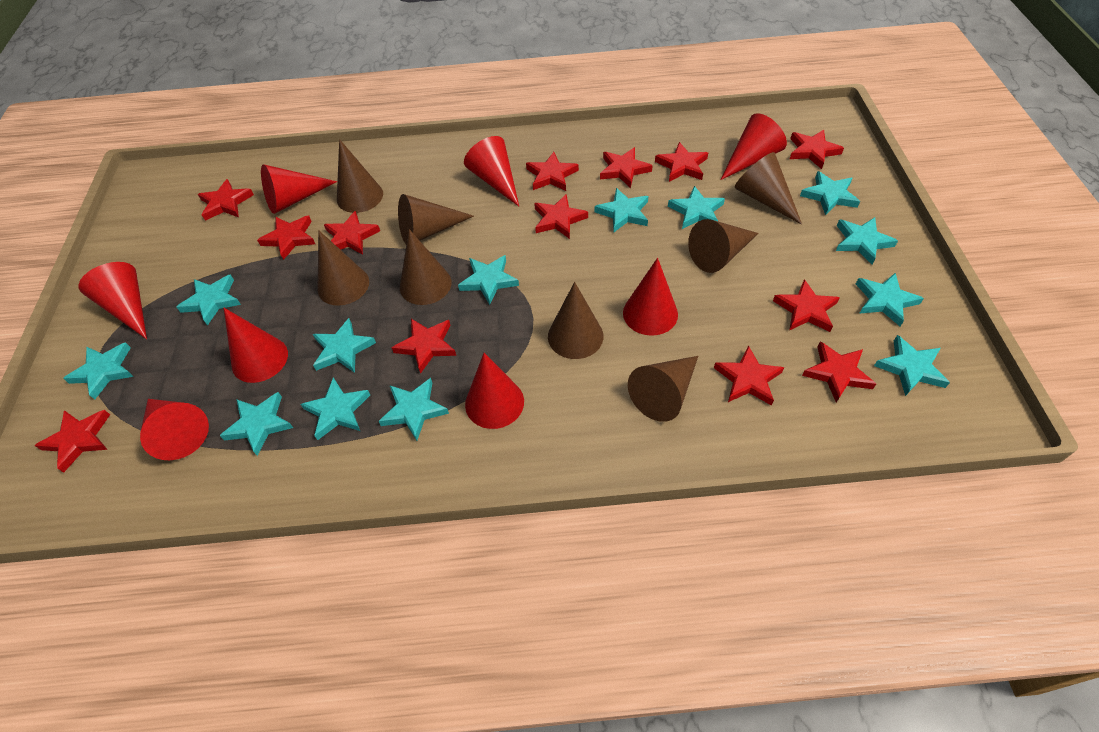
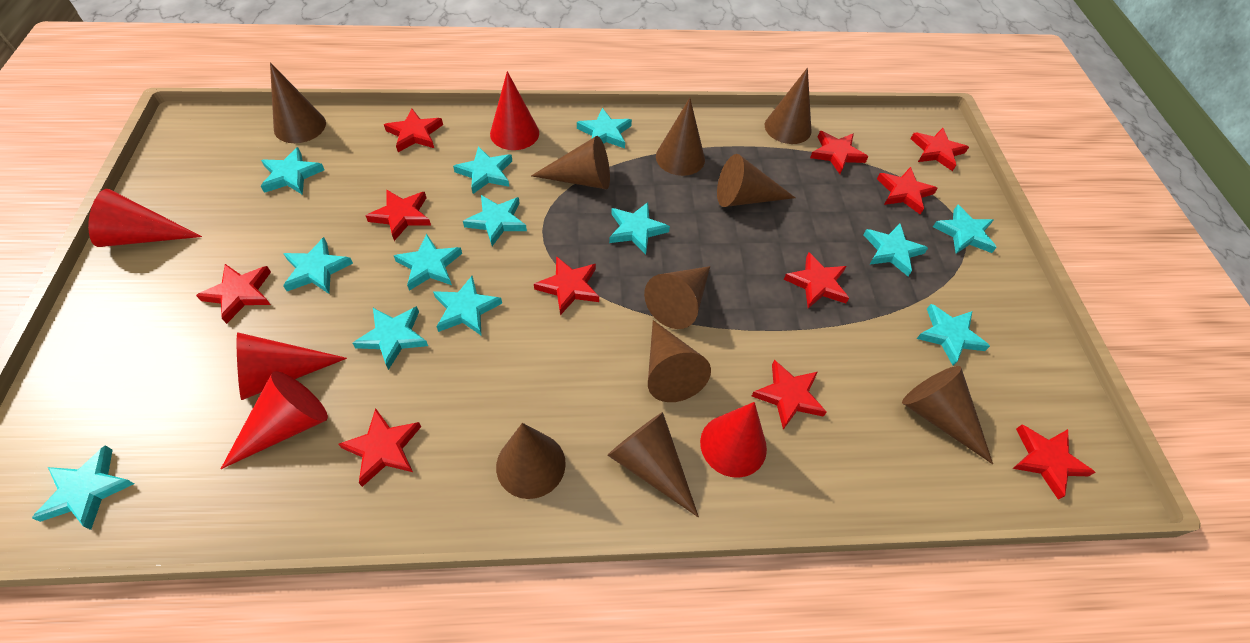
brown cone: 8 -> 10
red cone: 8 -> 5
red star: 13 -> 11

